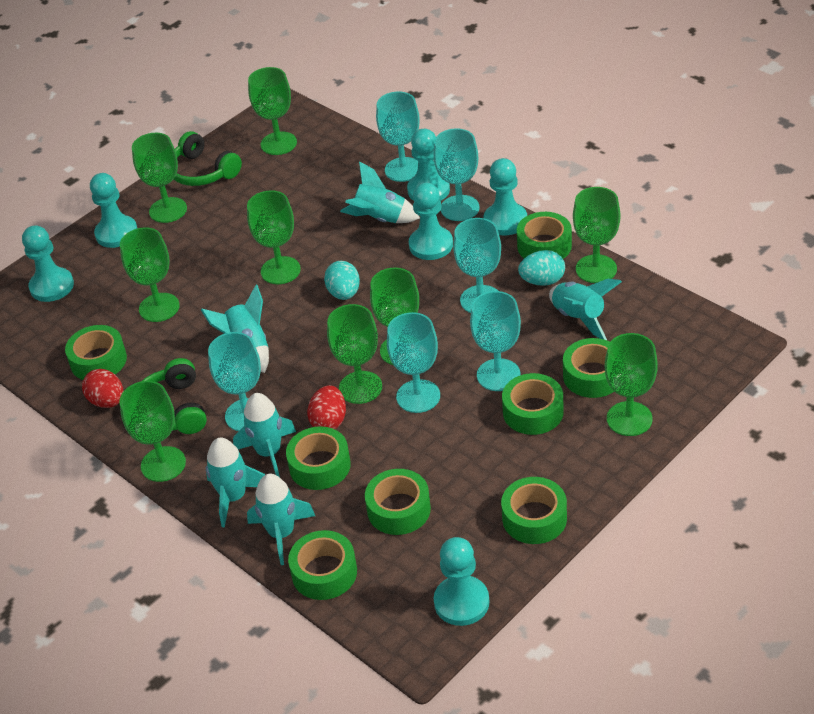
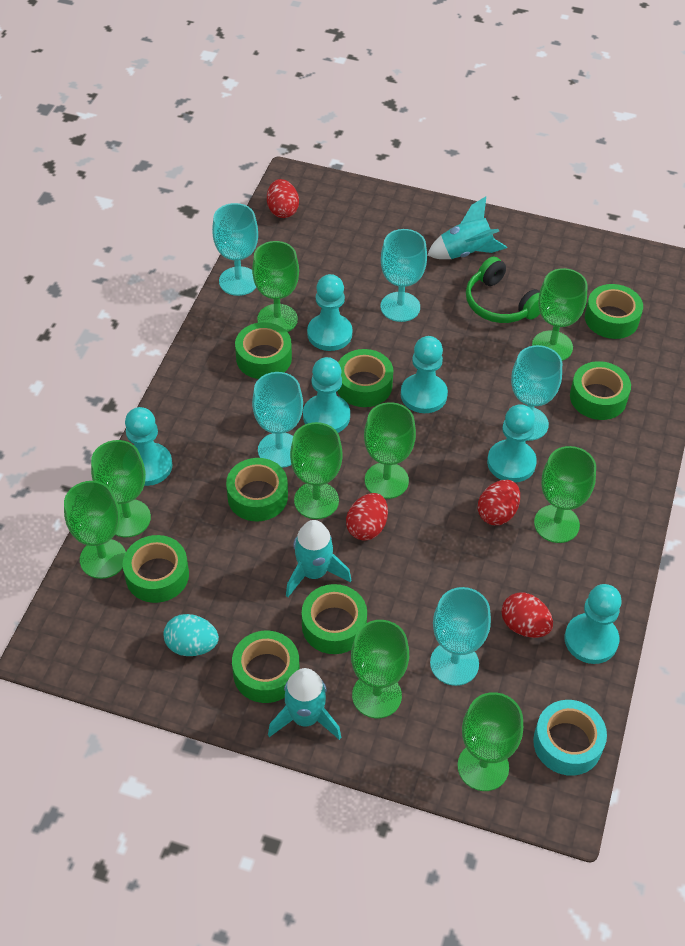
green headphones: 2 -> 1
red egg: 2 -> 4
turquoise egg: 2 -> 1
turquoise goblet: 6 -> 5
turquoise rocket: 6 -> 3
turquoise tape: 0 -> 1

